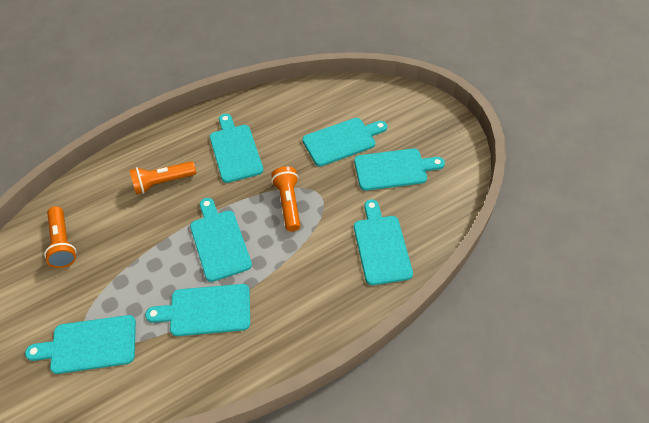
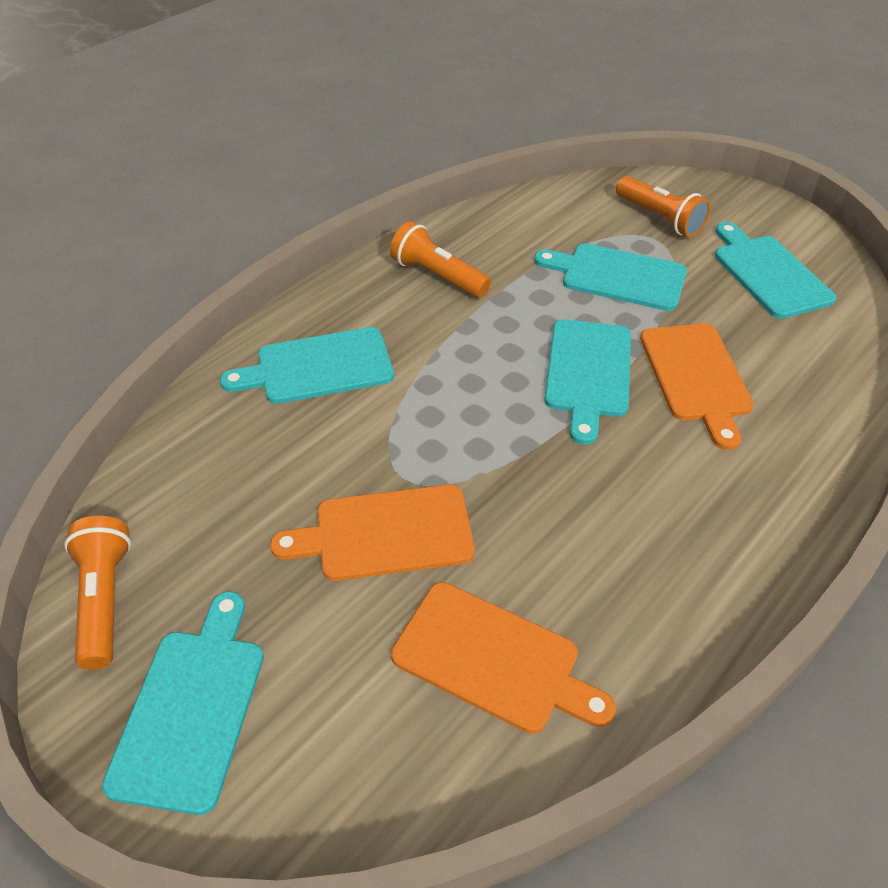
orange cutting board: 0 -> 3
turquoise cutting board: 7 -> 5

